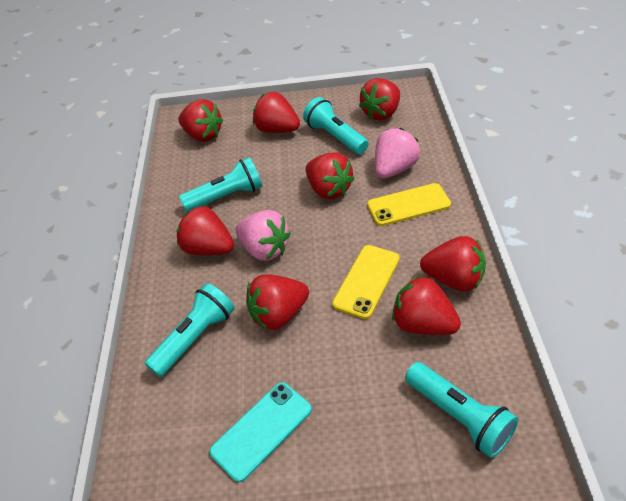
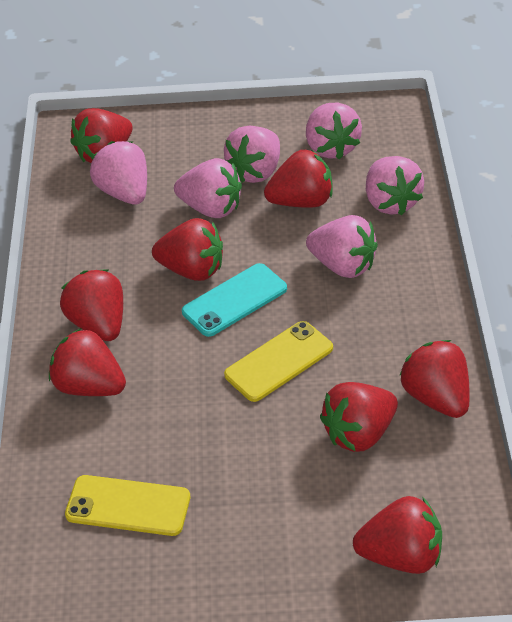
pink strawberry: 2 -> 6
turquoise flashlight: 4 -> 0

